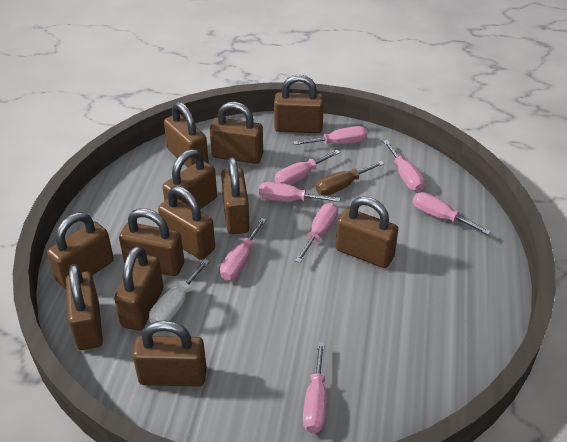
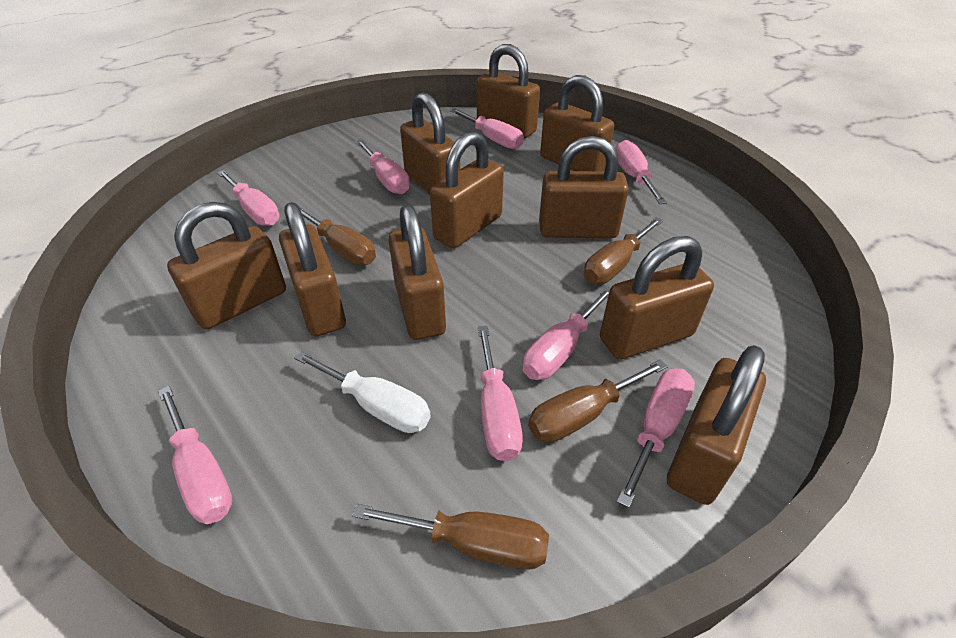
brown padlock: 12 -> 10
brown screwdriver: 1 -> 4

